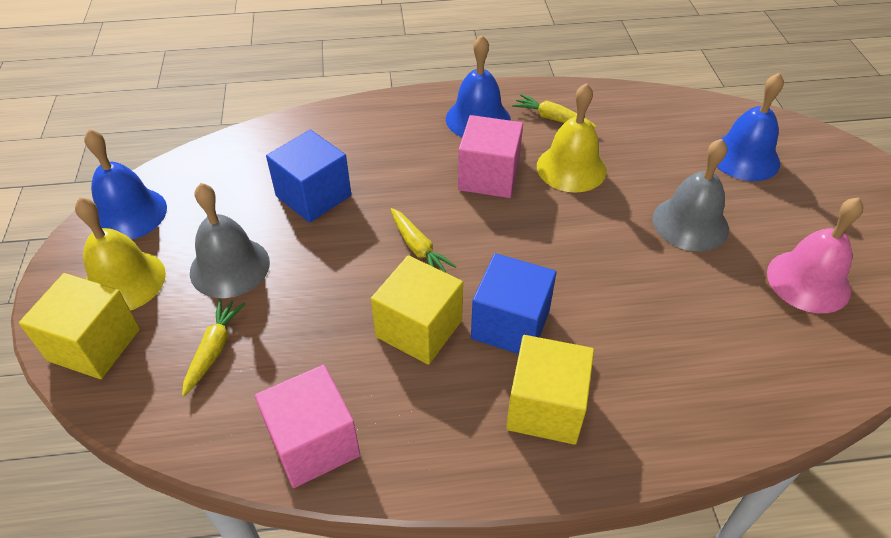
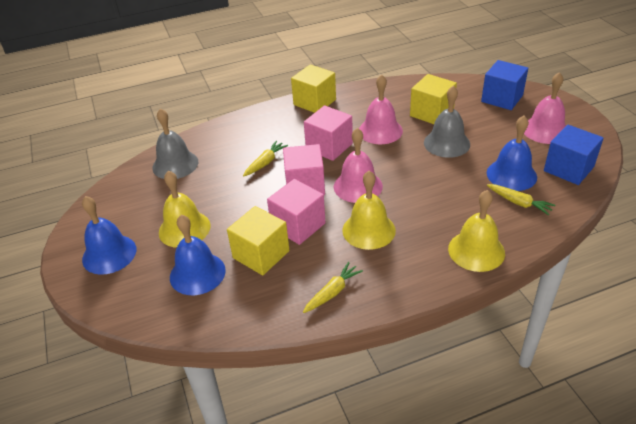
pink bell: 1 -> 3
pink cube: 2 -> 3
yellow bell: 2 -> 3

